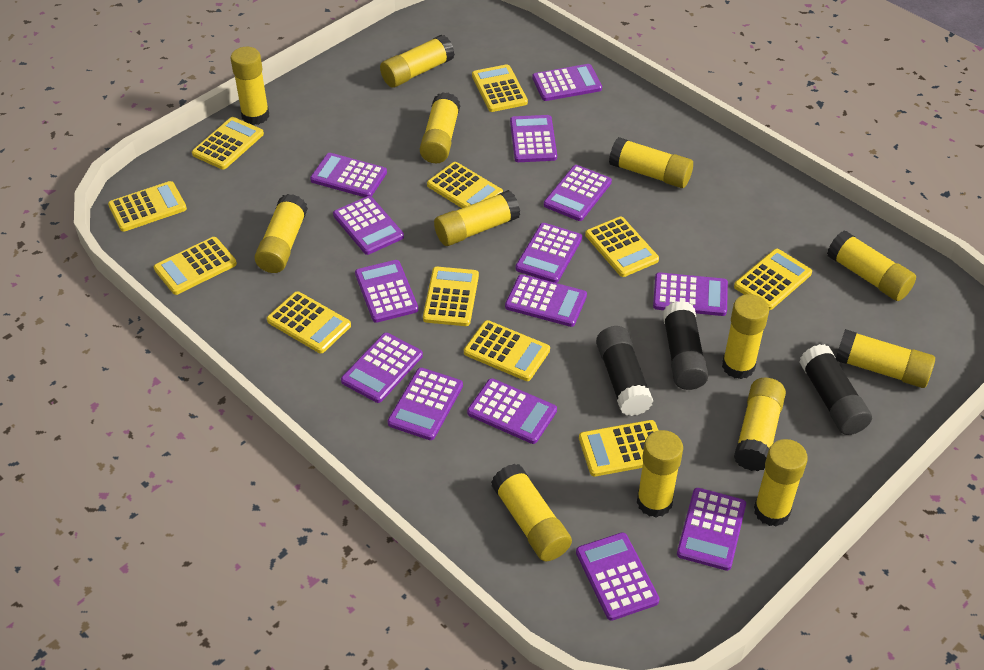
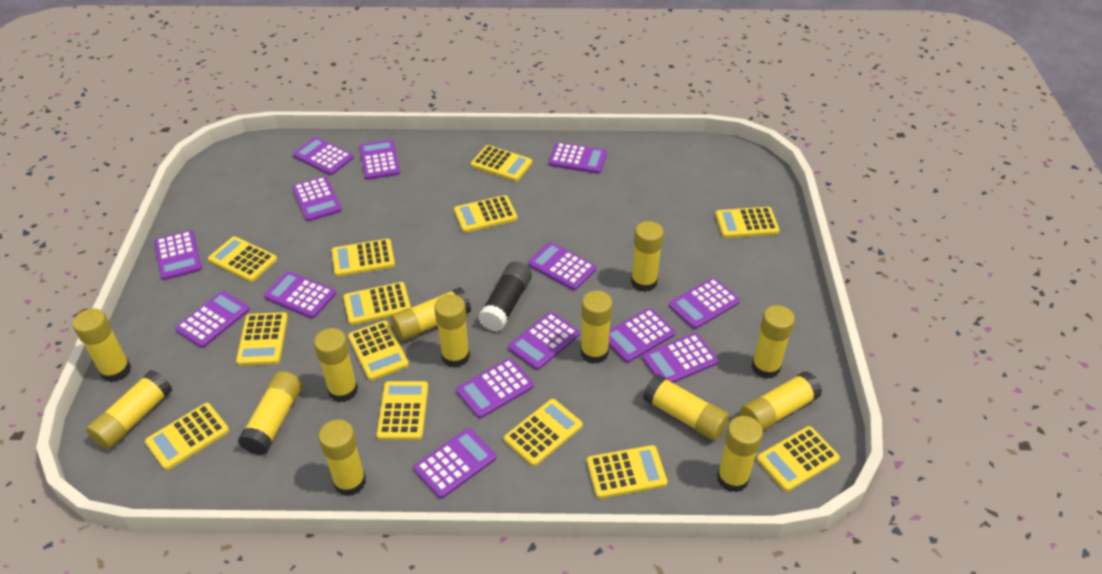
black glue stick: 3 -> 1
yellow calculator: 11 -> 13

